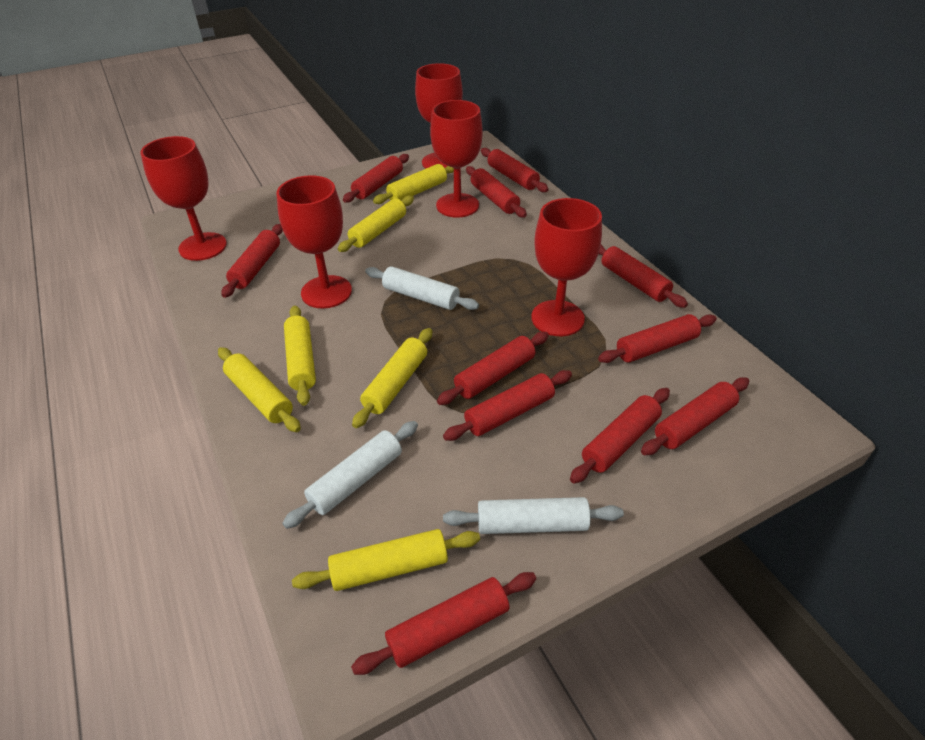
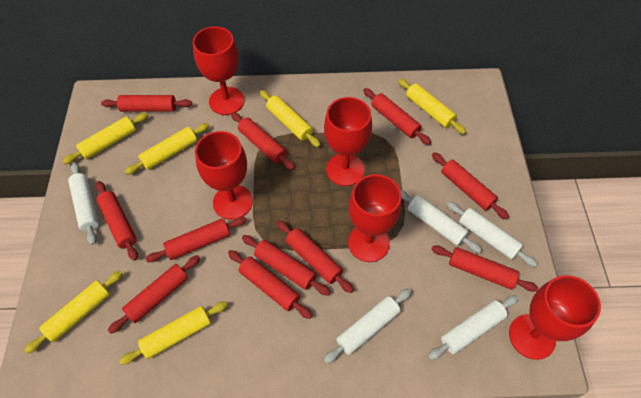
white rolling pin: 3 -> 5

